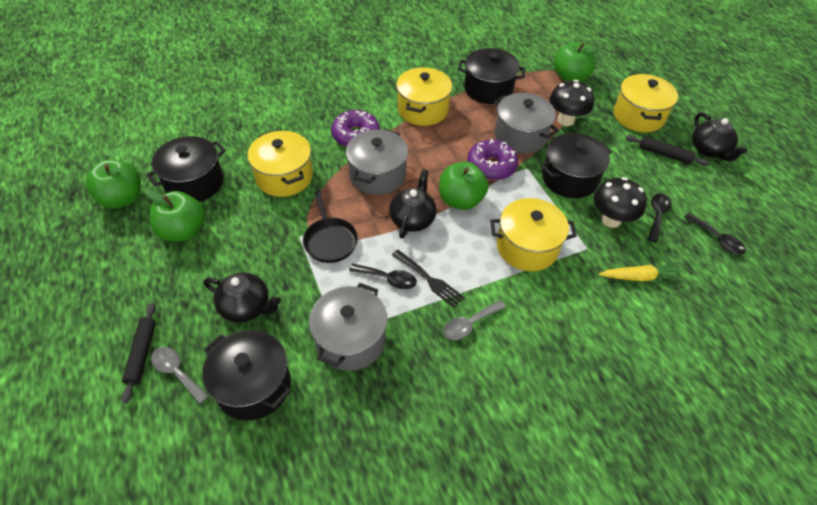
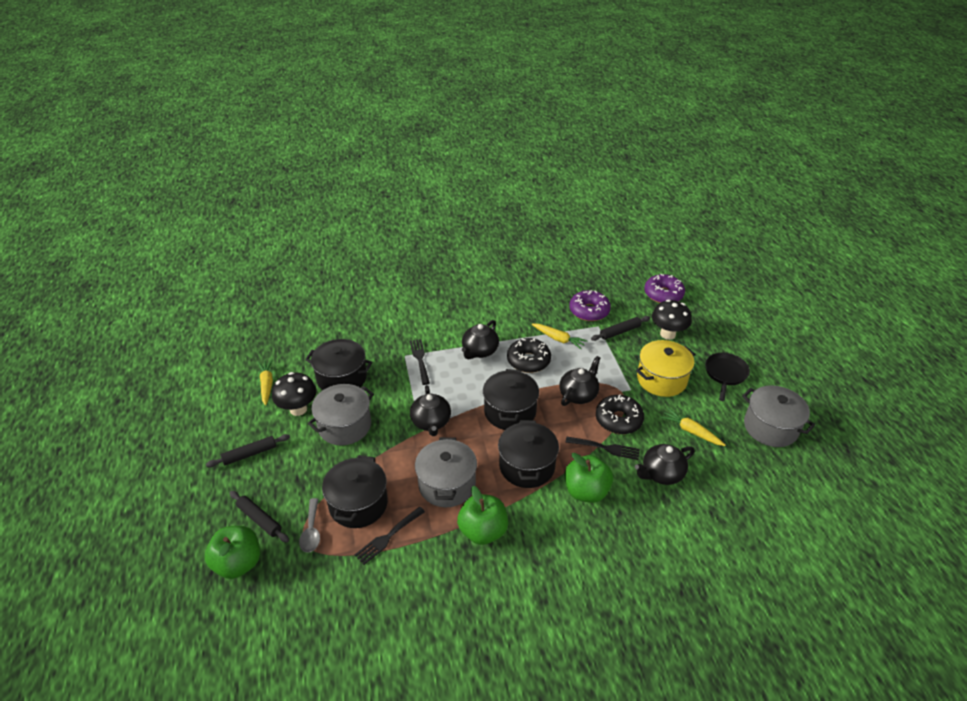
black donut: 0 -> 2
black fork: 1 -> 3
black rolling pin: 2 -> 3
black spoon: 3 -> 0
black teapot: 3 -> 4
green apple: 4 -> 3
grey spoon: 2 -> 1
yellow carrot: 1 -> 3
yellow pot: 4 -> 1

